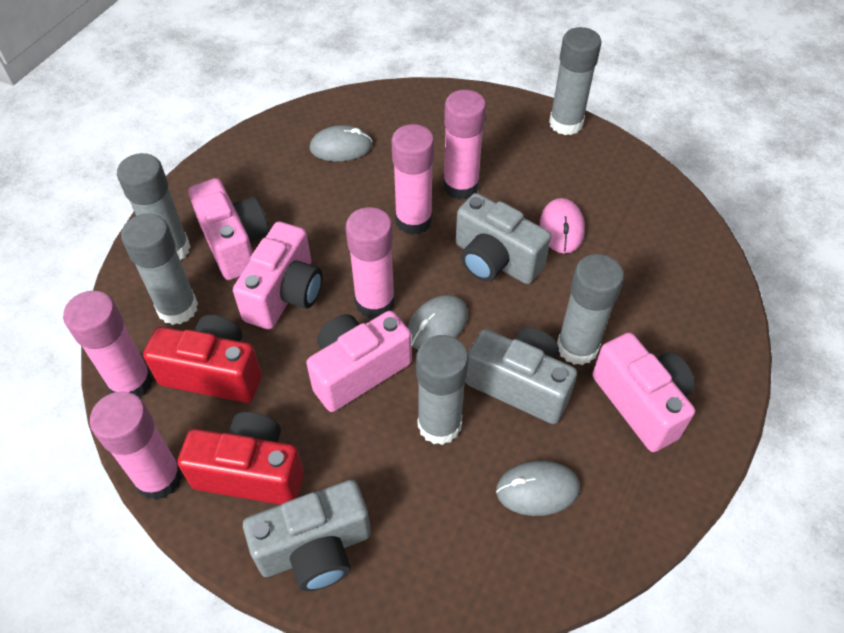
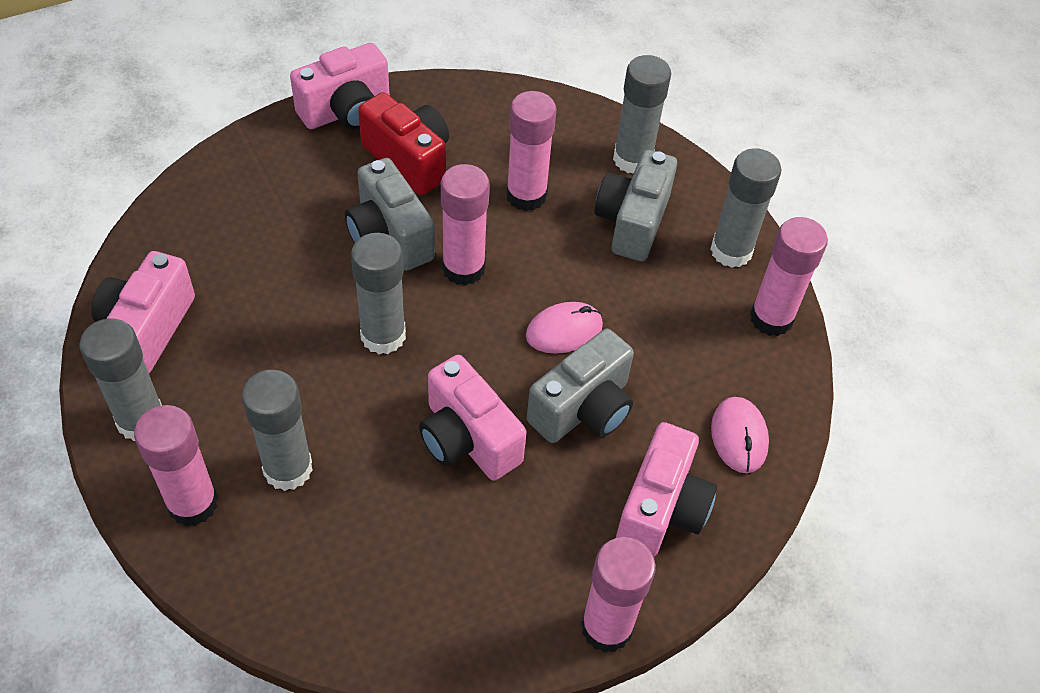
grey mouse: 3 -> 0
pink mouse: 1 -> 2
red camera: 2 -> 1

